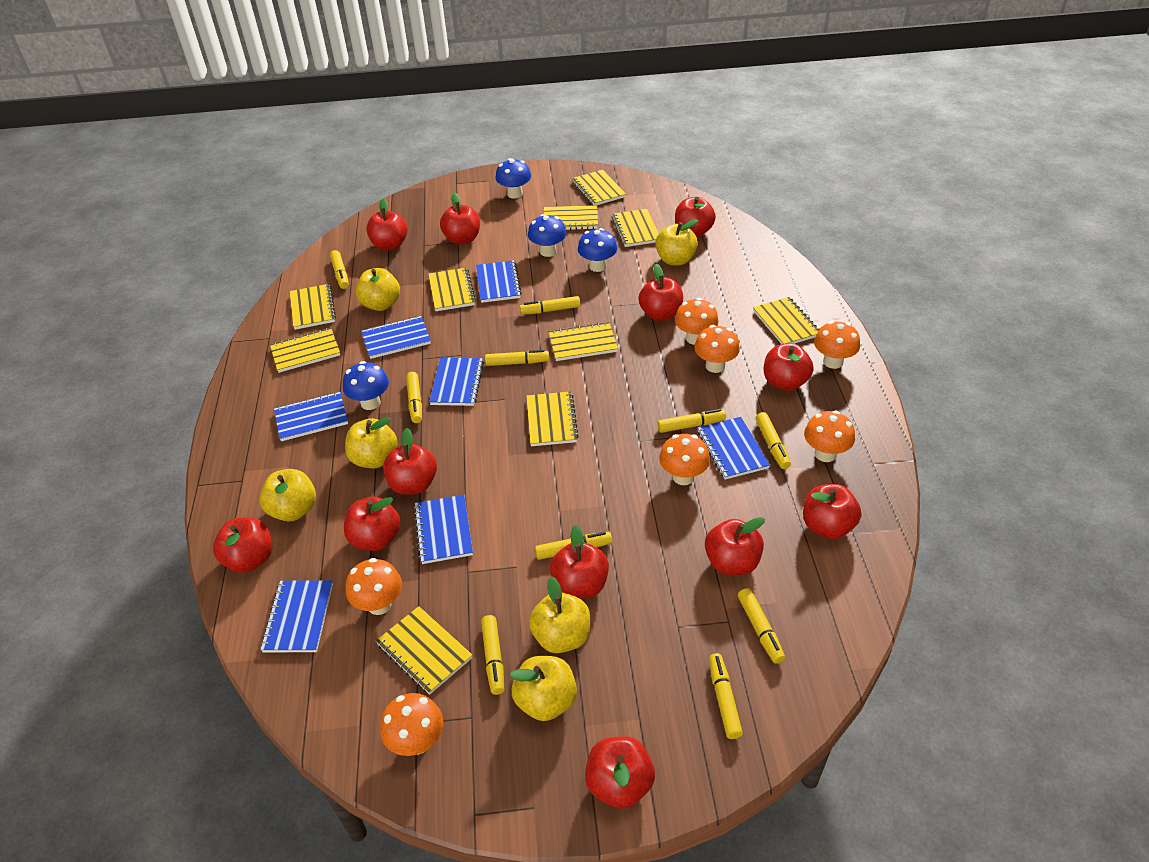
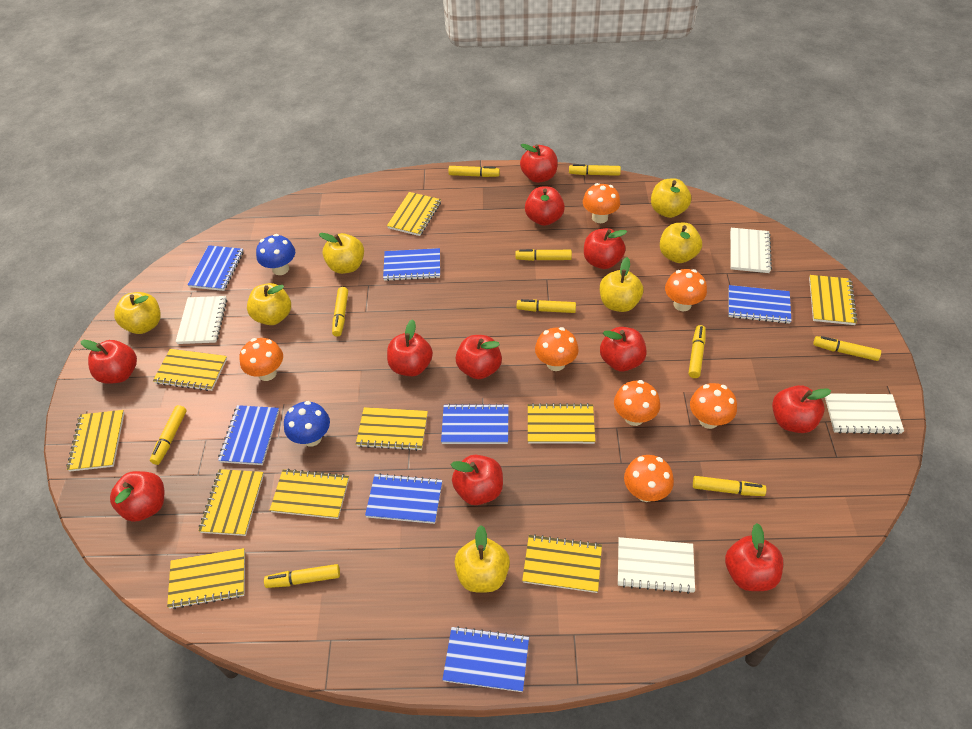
blue mushroom: 4 -> 2
red apple: 12 -> 11
white notebook: 0 -> 4
yellow apple: 6 -> 7

